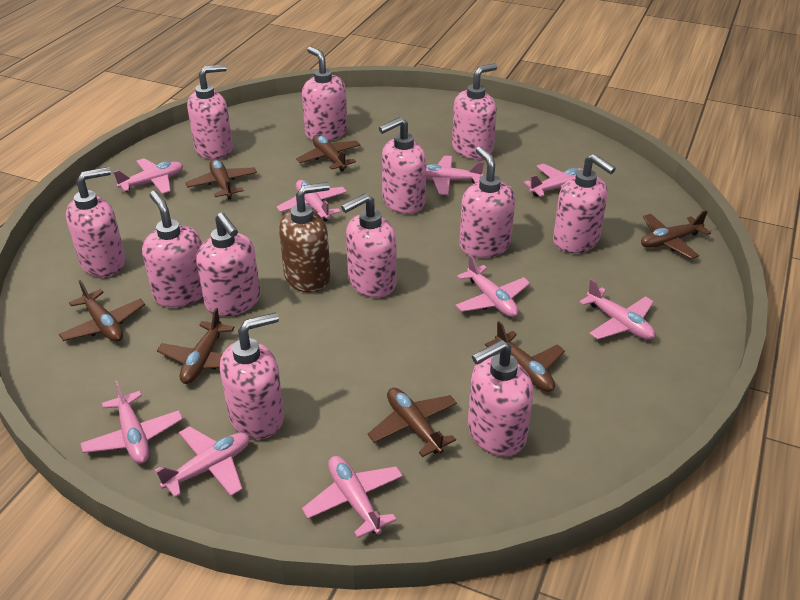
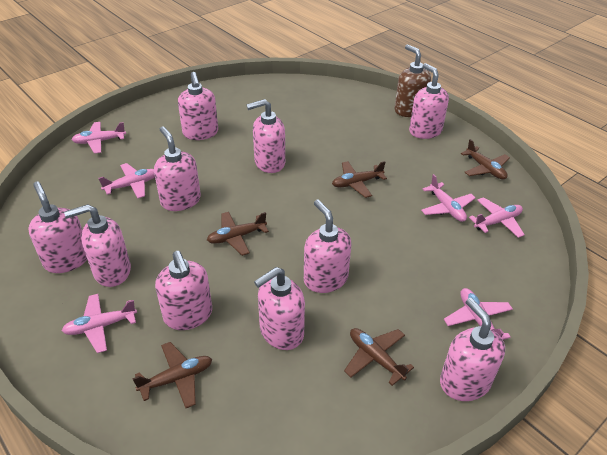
brown plane: 7 -> 5
pink plane: 9 -> 6
pink soap dispenser: 12 -> 10

